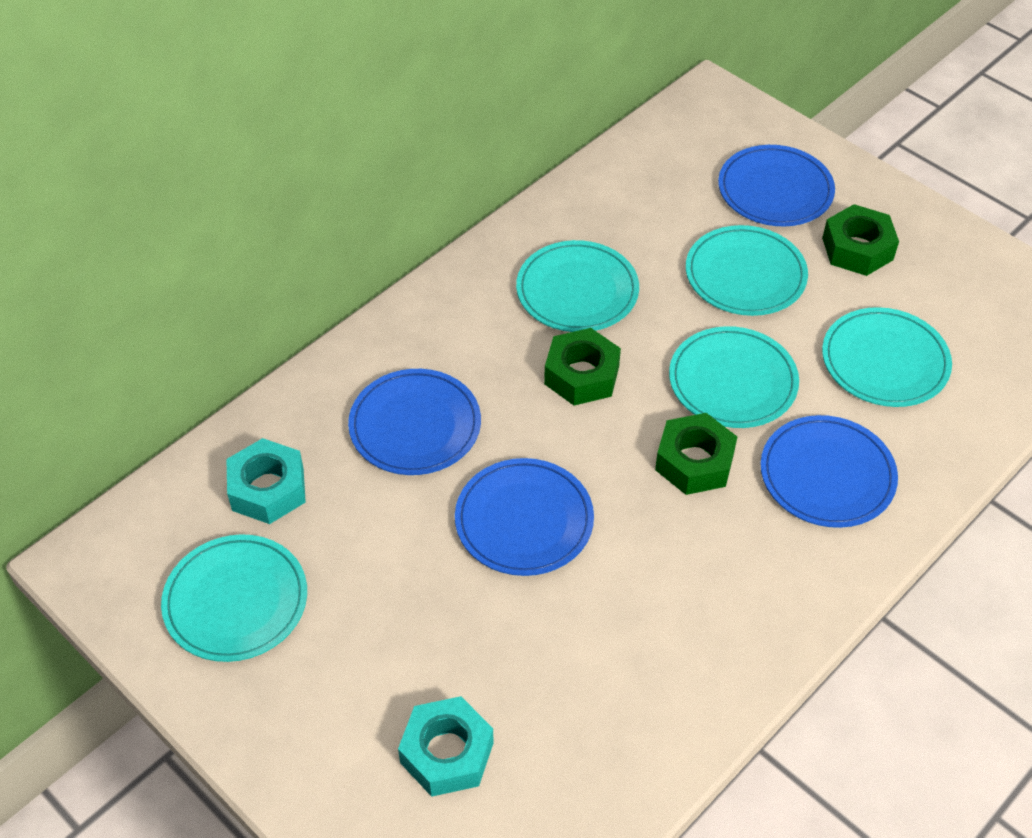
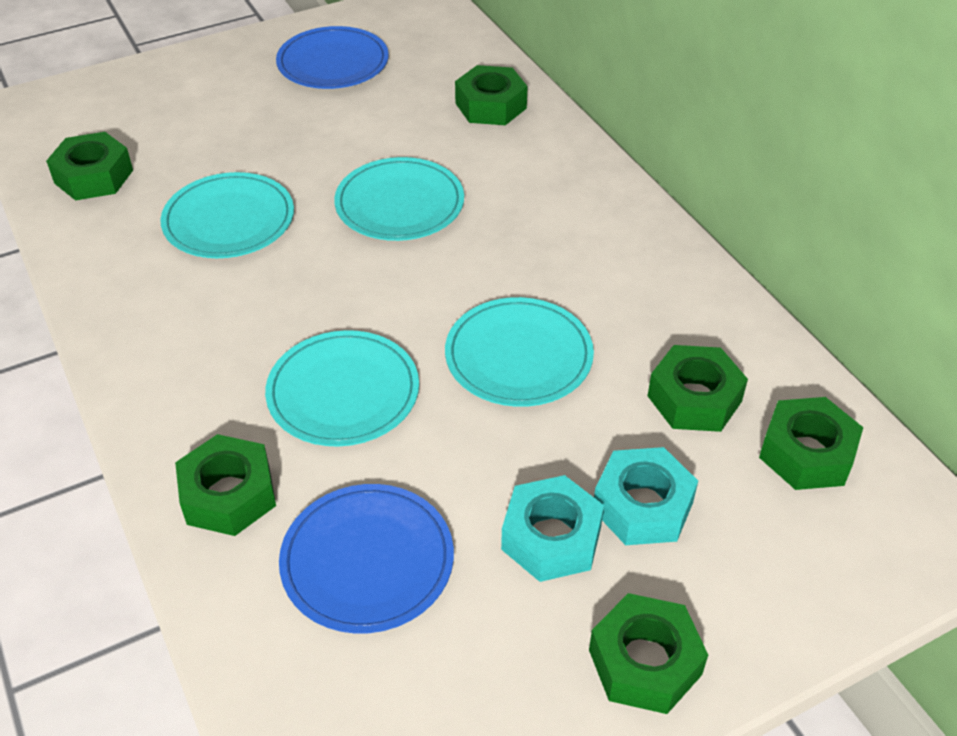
blue plate: 4 -> 2
green nut: 3 -> 6
turquoise plate: 5 -> 4

